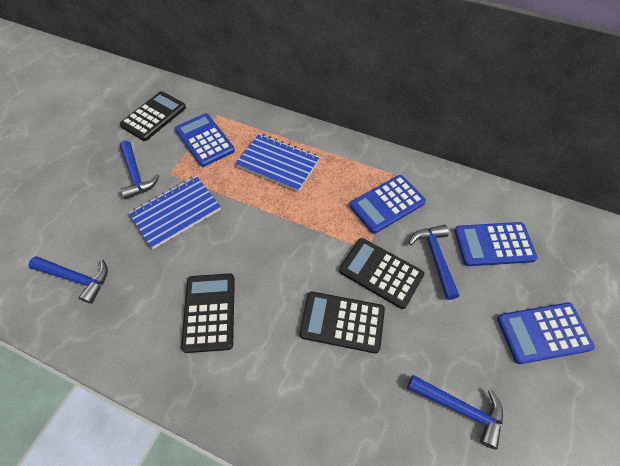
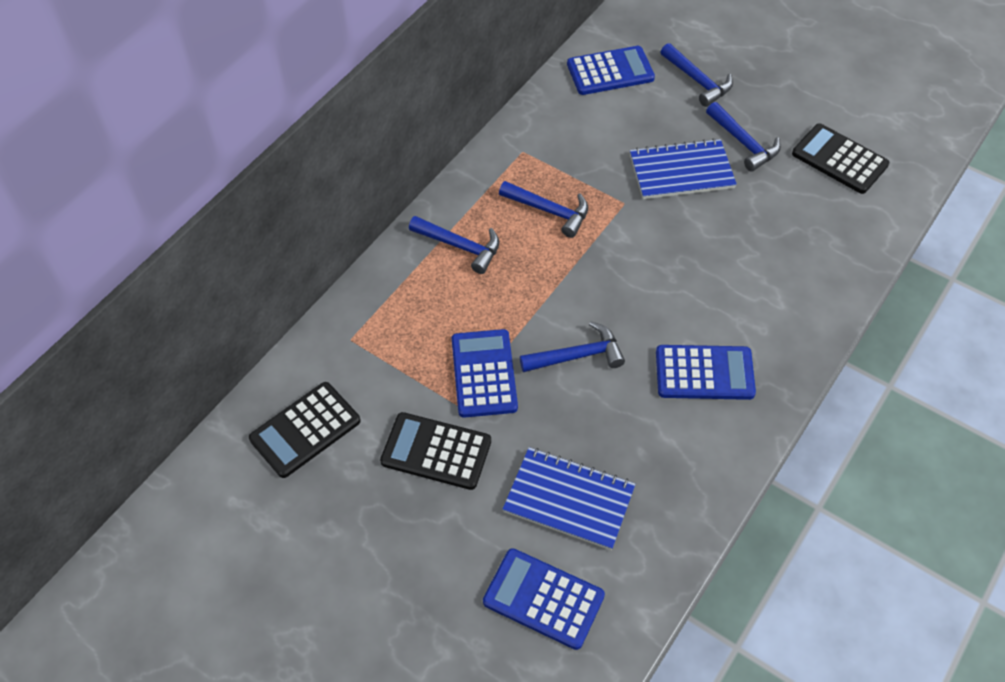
black calculator: 4 -> 3
blue hammer: 4 -> 5

